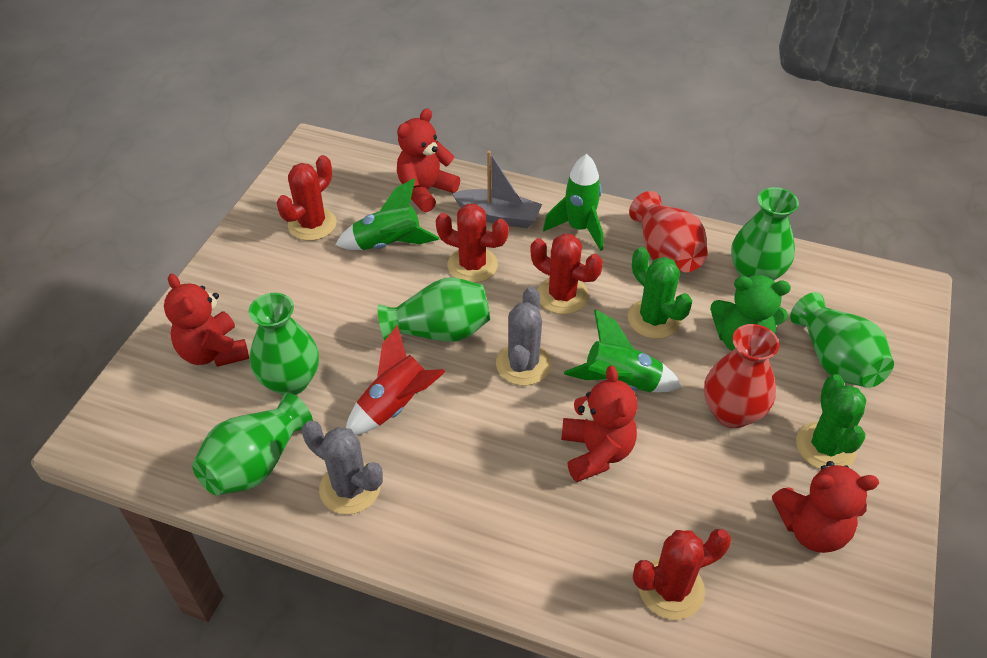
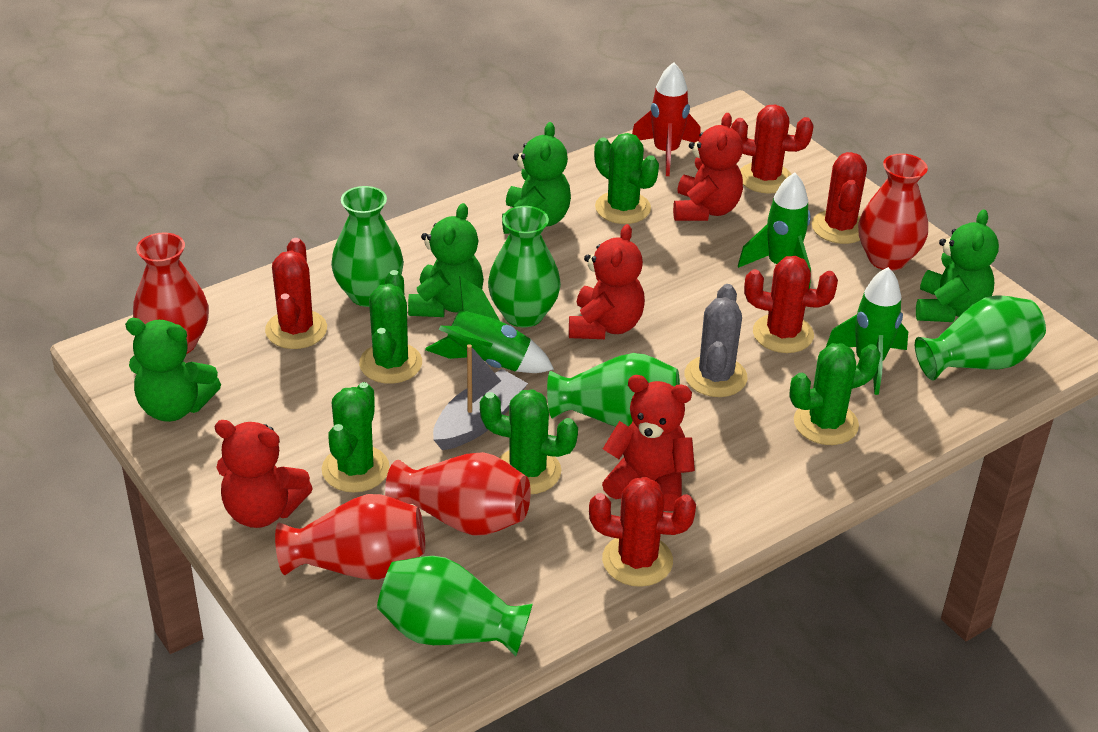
green cactus: 2 -> 5
green teddy bear: 1 -> 4
grey cactus: 2 -> 1
red cactus: 4 -> 5
red vase: 2 -> 4

